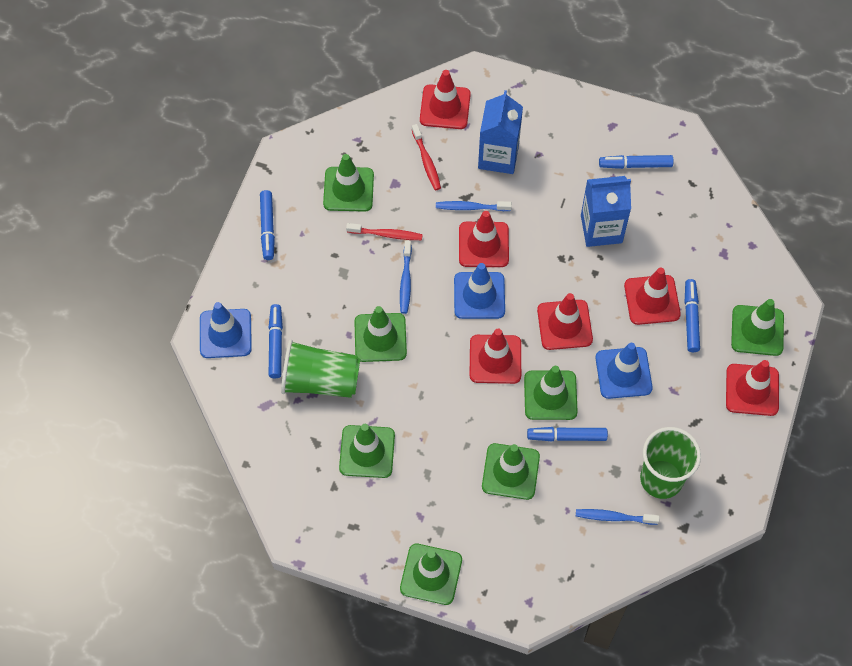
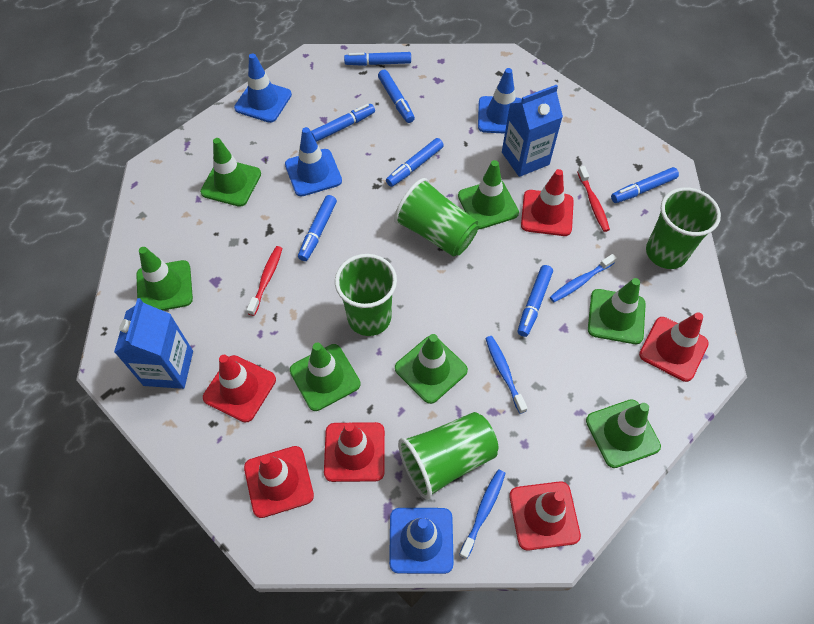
blue marker: 5 -> 7
blue traffic cone: 3 -> 4
green cup: 2 -> 4

